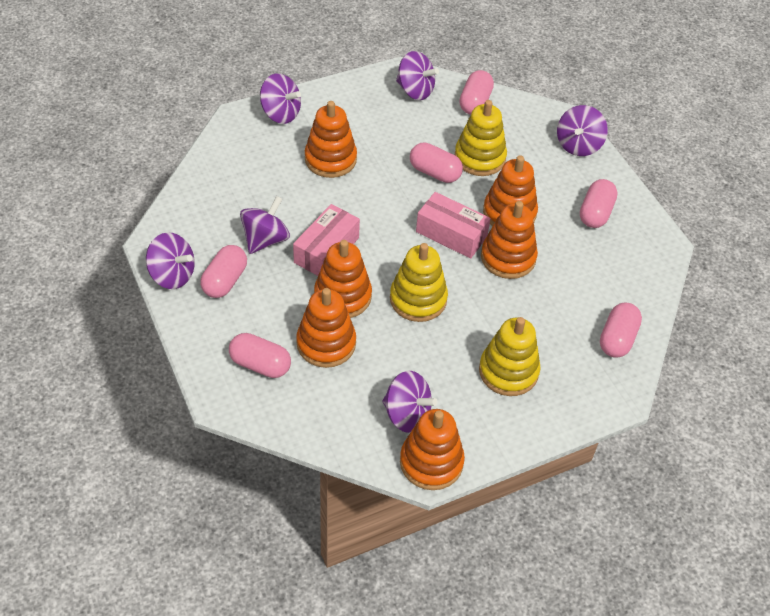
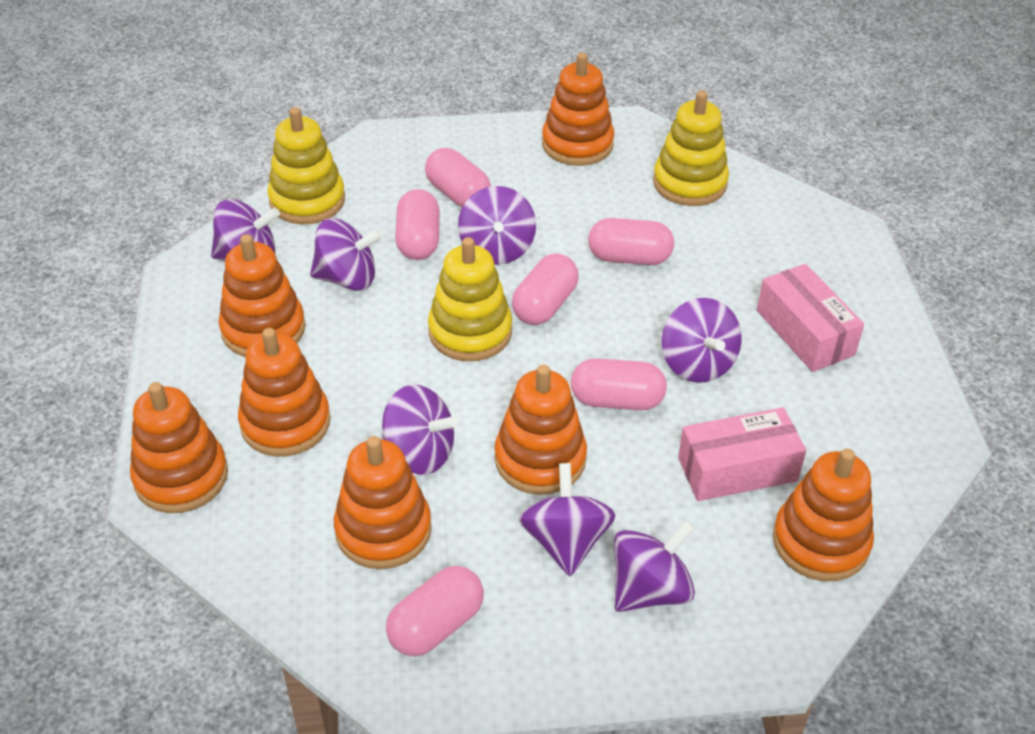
orange stacking toy: 6 -> 7
purple spinning top: 6 -> 7

